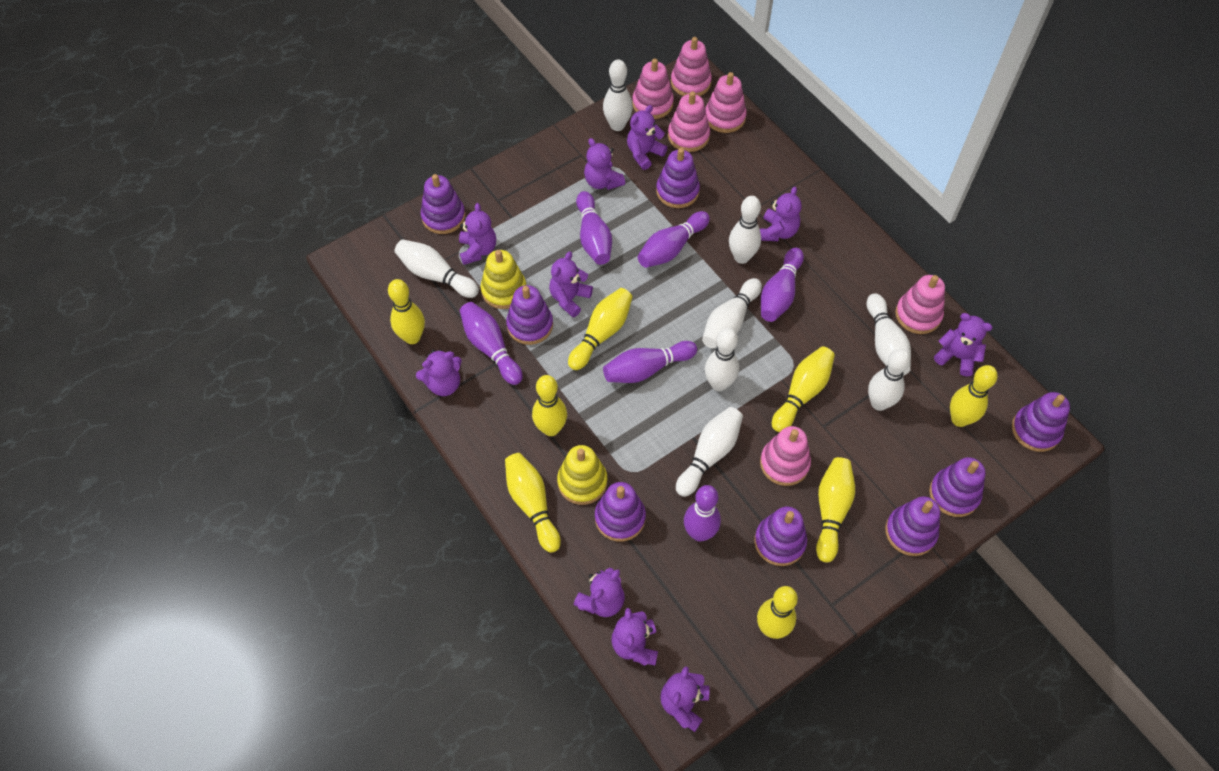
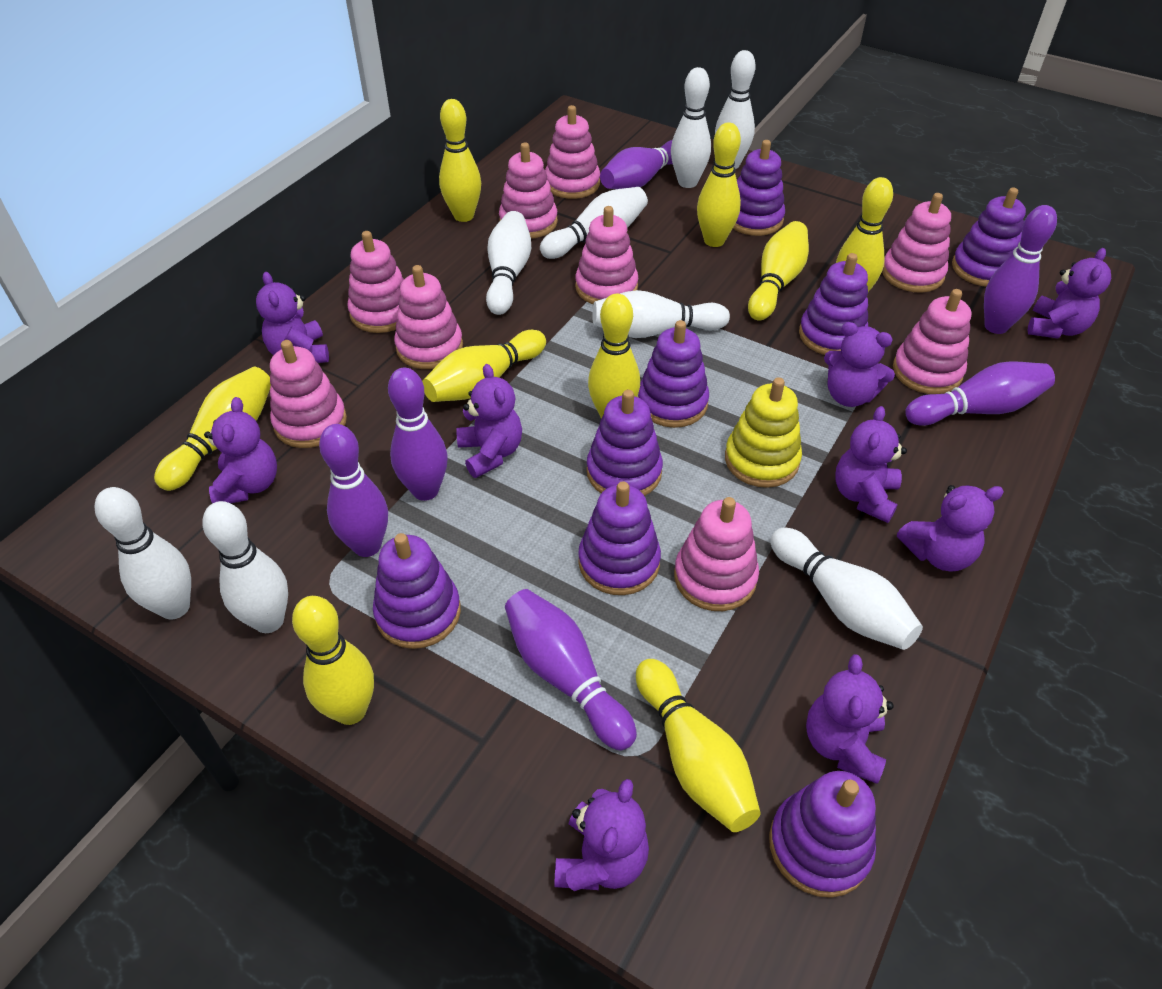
pink stacking toy: 6 -> 9
purple teddy bear: 10 -> 9
yellow bowling pin: 8 -> 9
yellow stacking toy: 2 -> 1

